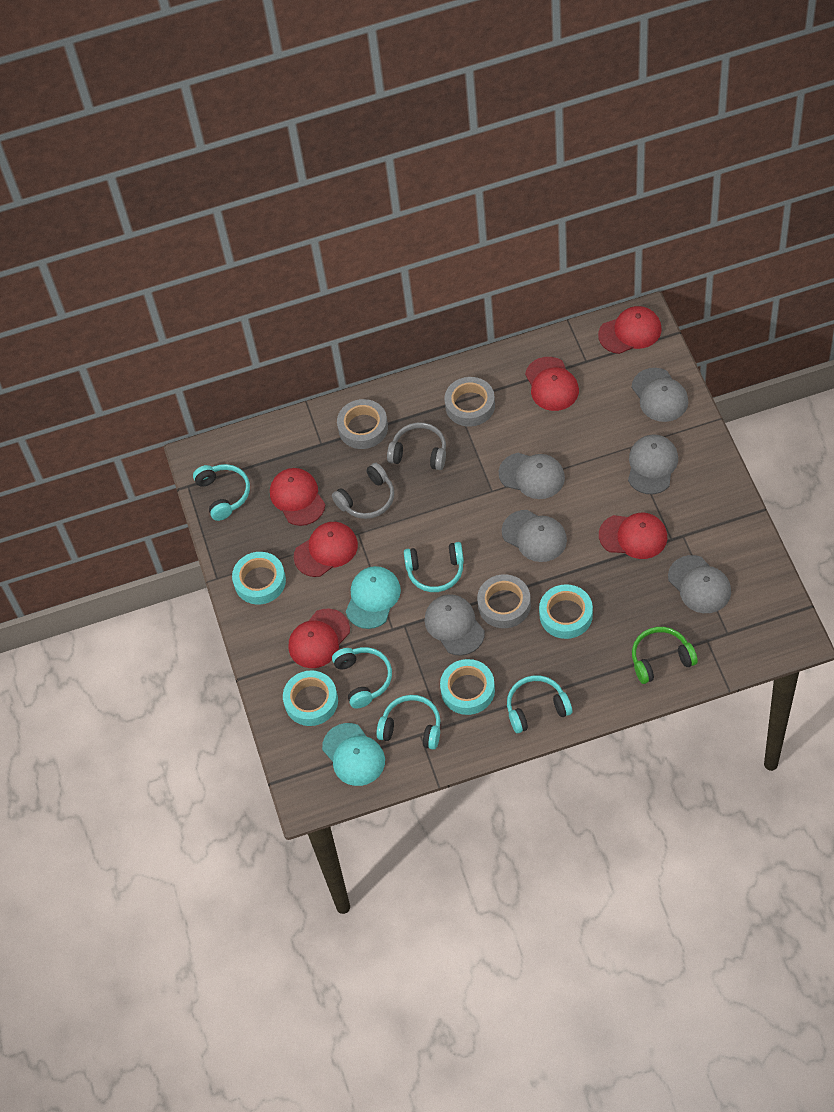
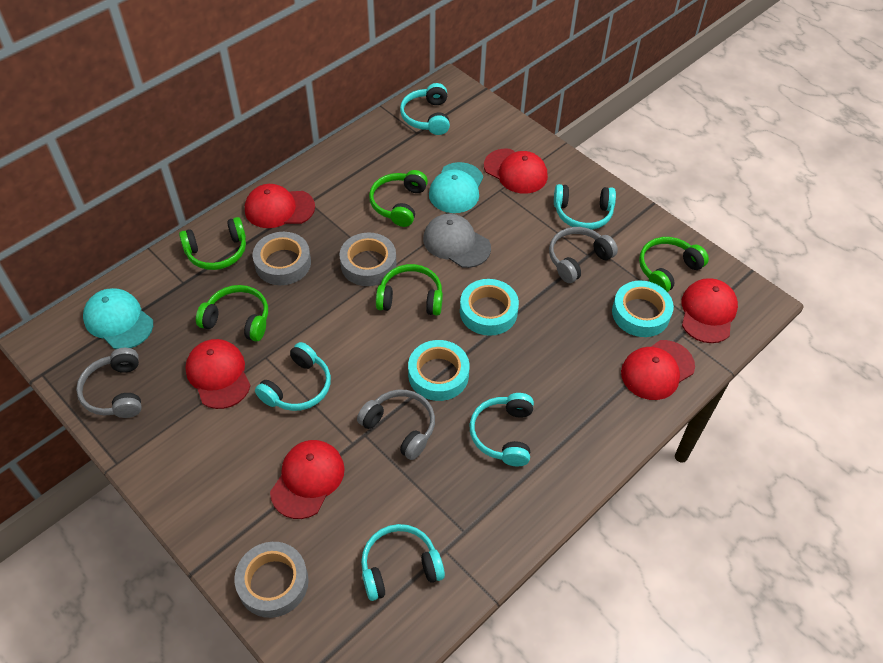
green headphones: 1 -> 5
grey cap: 6 -> 1
grey headphones: 2 -> 3
turquoise tape: 4 -> 3

